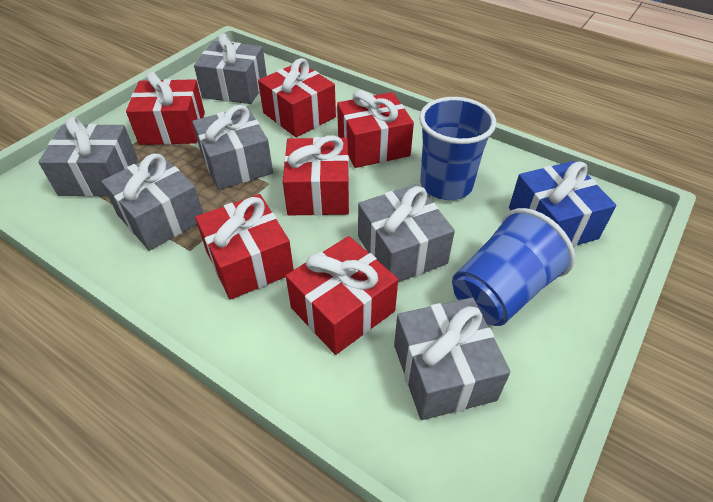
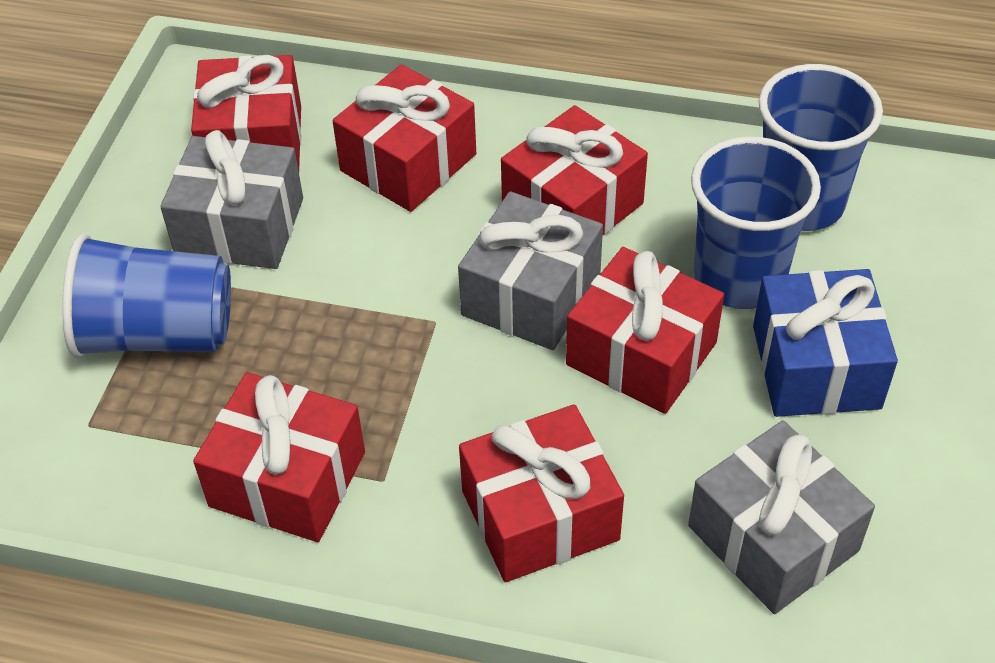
blue cup: 2 -> 3
grey gift: 6 -> 3

